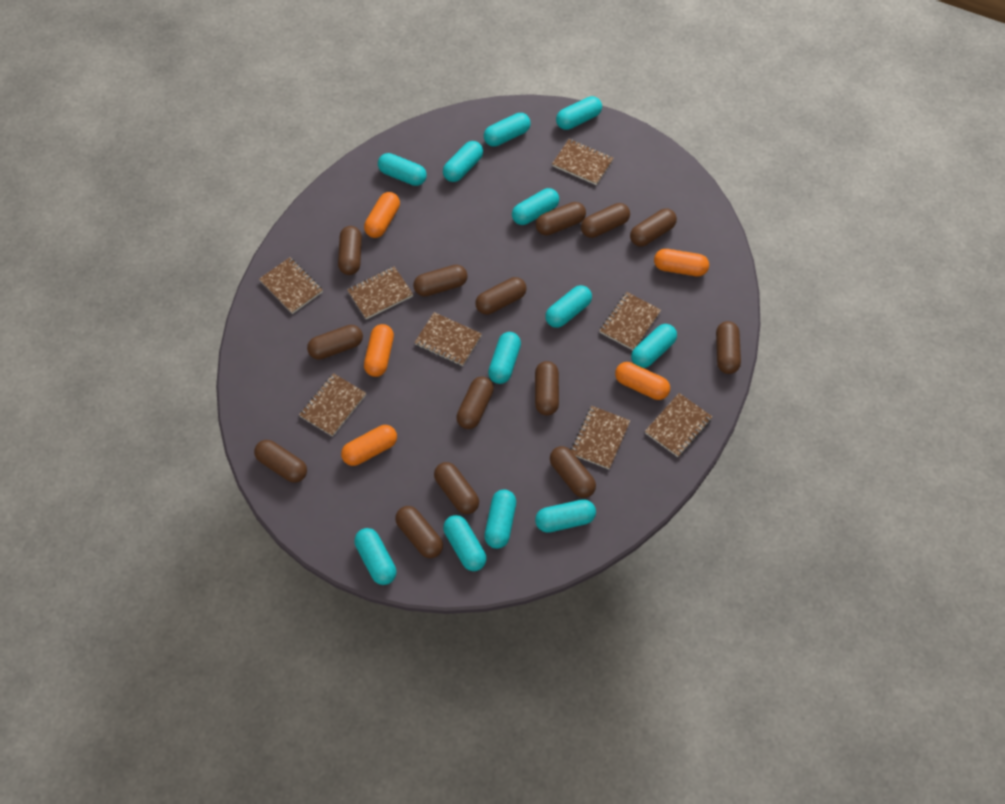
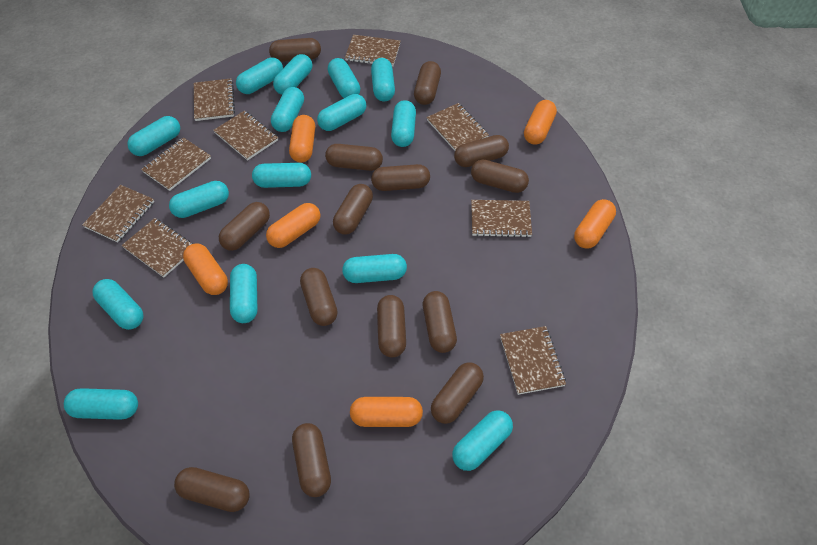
brown notebook: 8 -> 9
orange capsule: 5 -> 6
turquoise capsule: 12 -> 15

